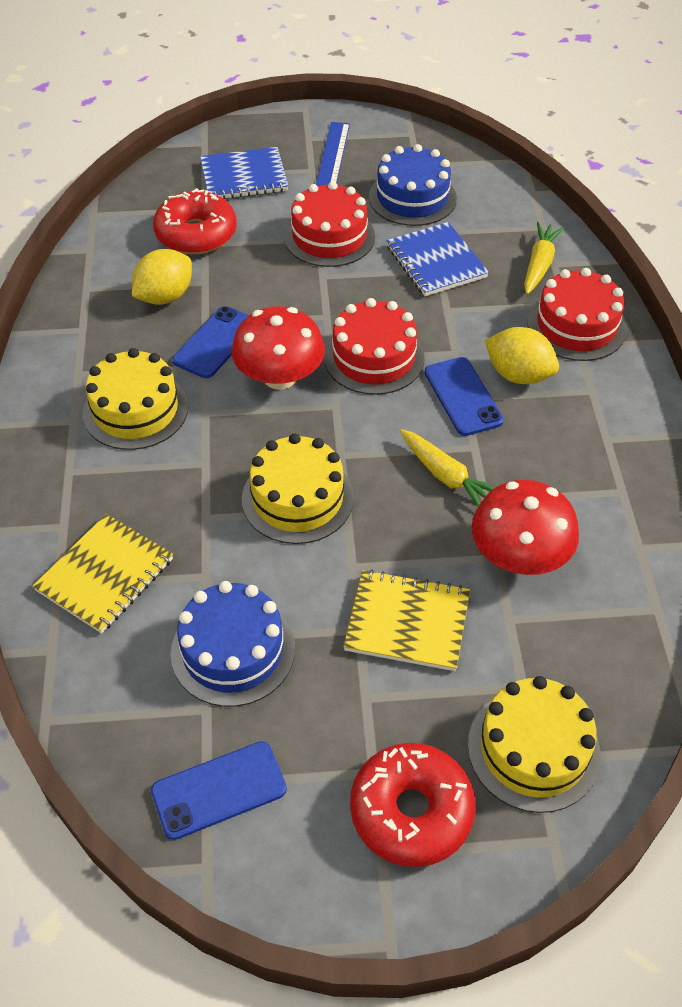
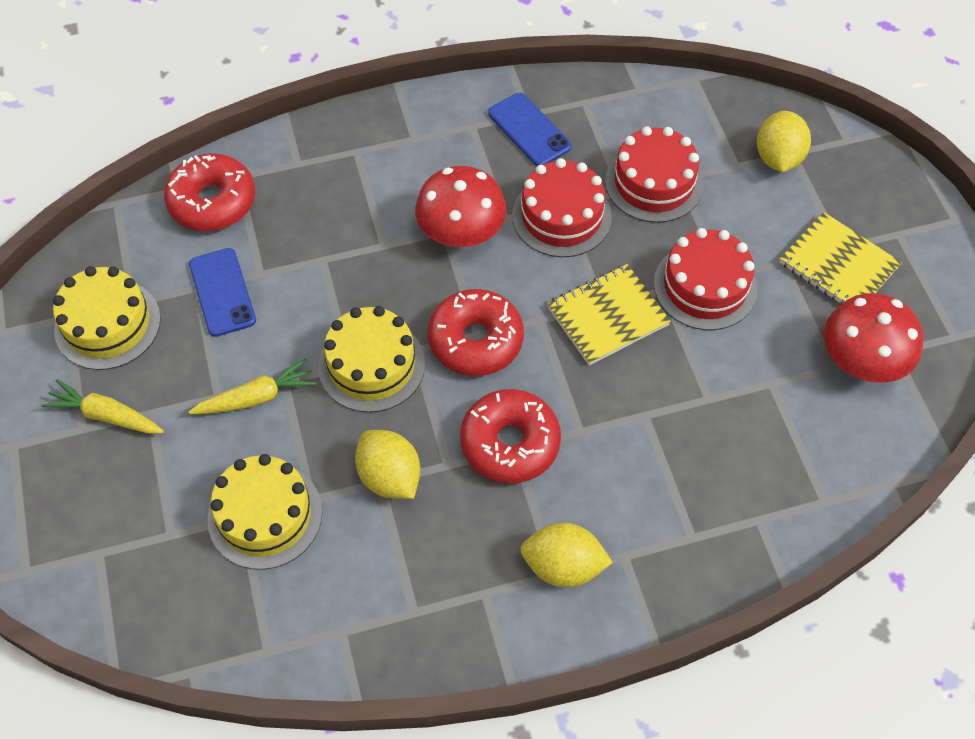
blue cake: 2 -> 0
blue notebook: 2 -> 0
blue phone: 3 -> 2
blue ruler: 1 -> 0
red donut: 2 -> 3
yellow lemon: 2 -> 3

